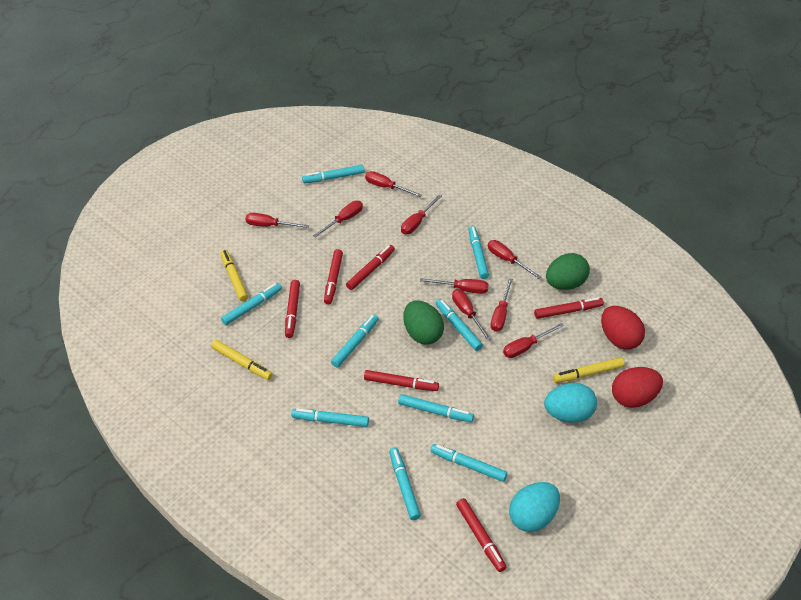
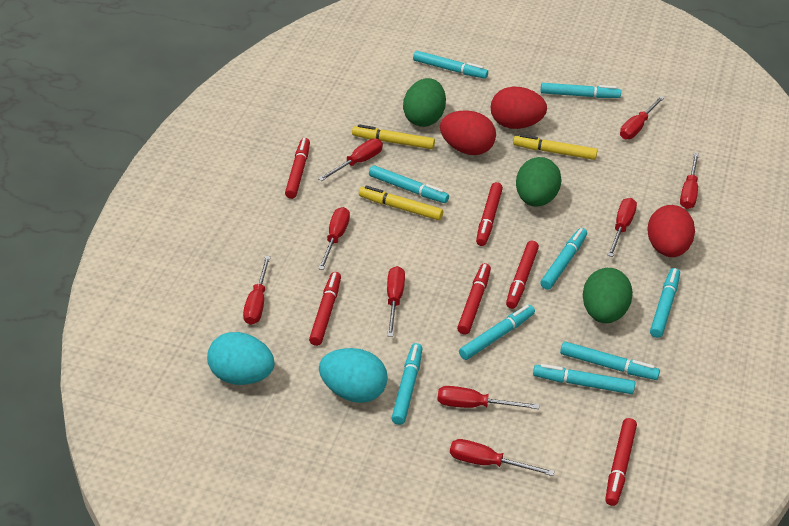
green egg: 2 -> 3
red egg: 2 -> 3

